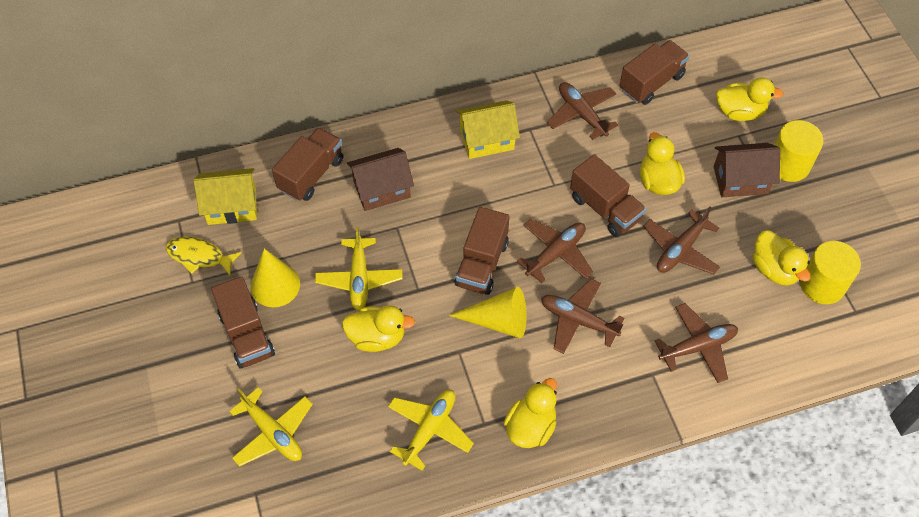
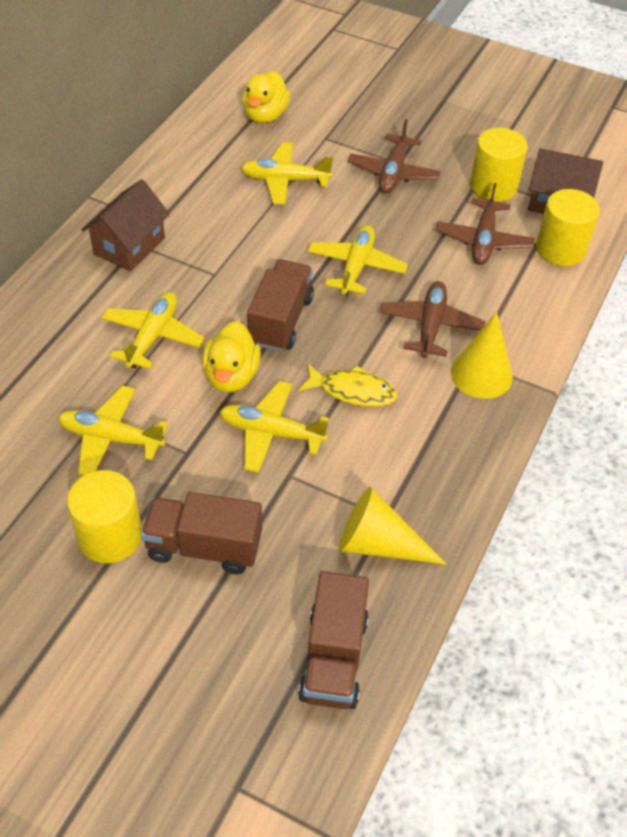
brown plane: 5 -> 3
brown truck: 5 -> 3
yellow cylinder: 2 -> 3
yellow duck: 5 -> 2
yellow house: 2 -> 0
yellow plane: 3 -> 5

